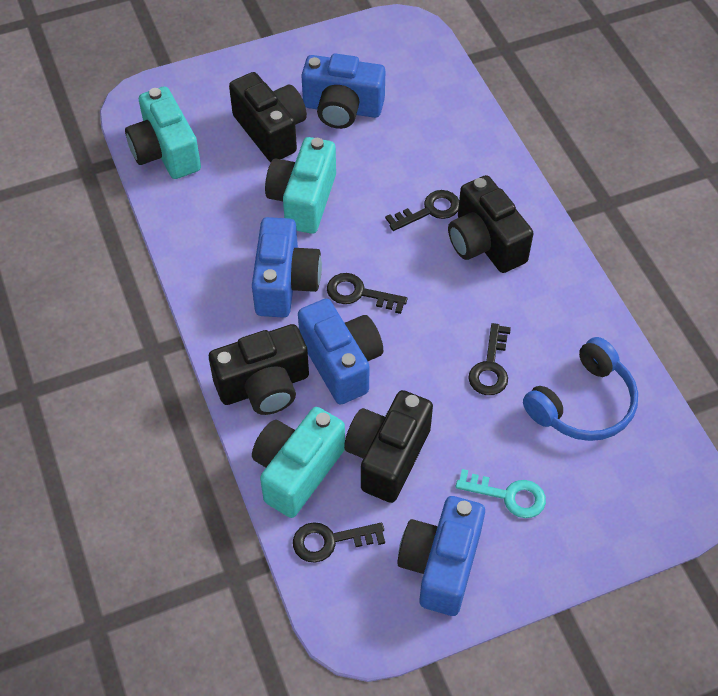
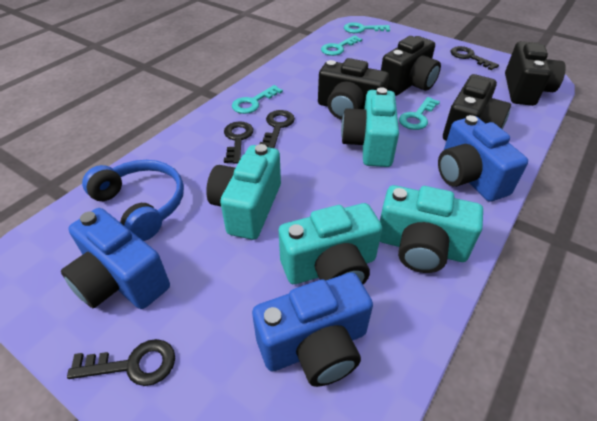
blue camera: 4 -> 3
turquoise camera: 3 -> 4
turquoise key: 1 -> 4

